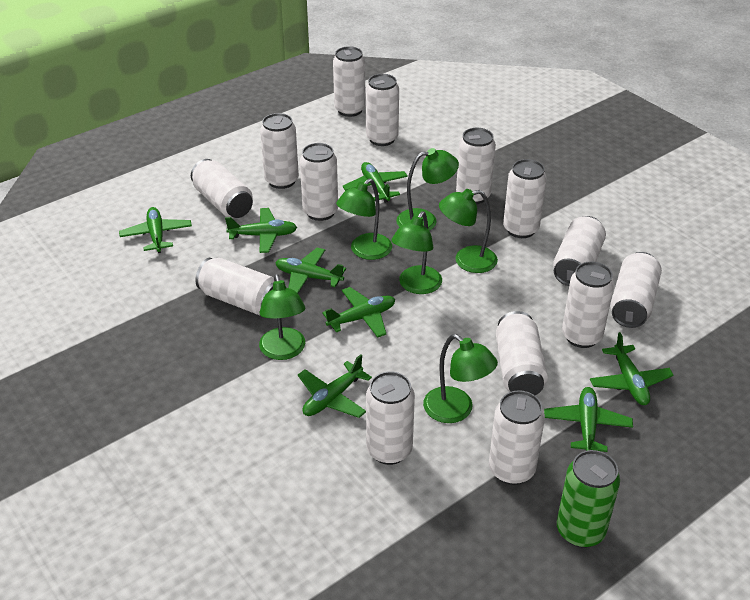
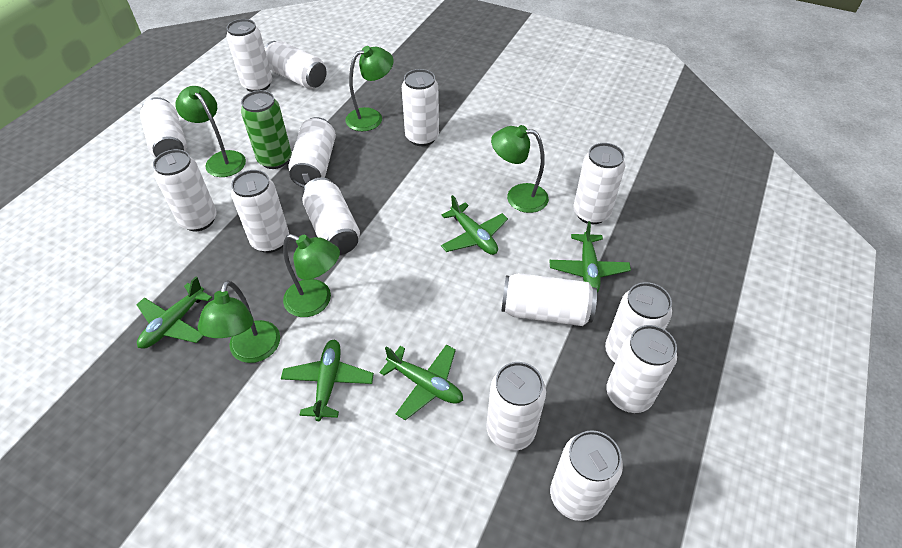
green lamp: 6 -> 5
green plane: 8 -> 5

